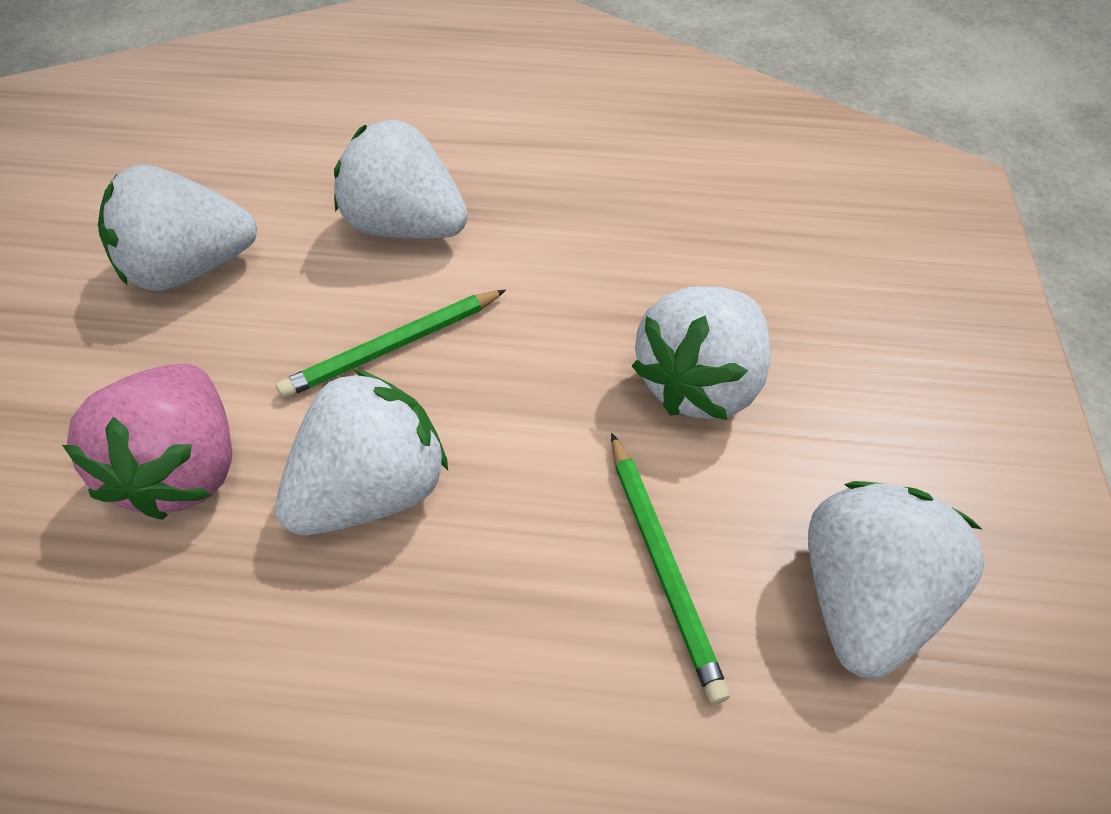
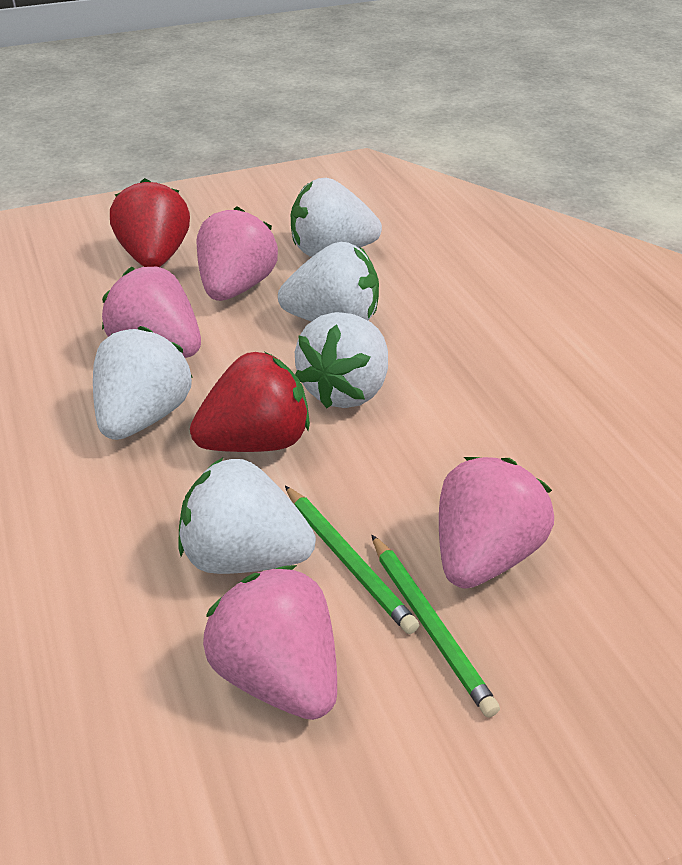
pink strawberry: 1 -> 4
red strawberry: 0 -> 2

